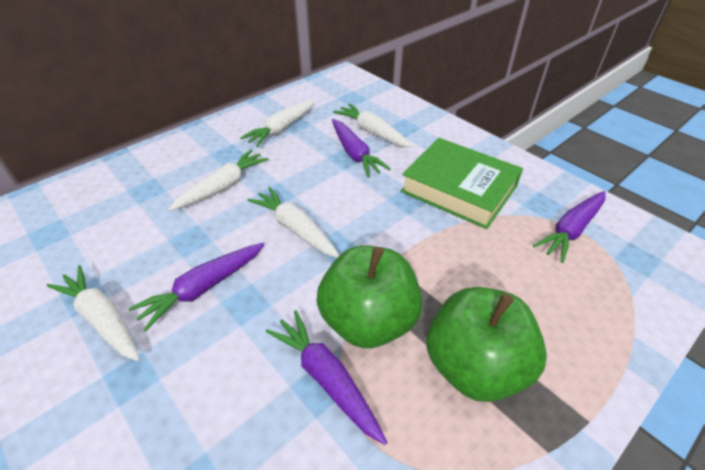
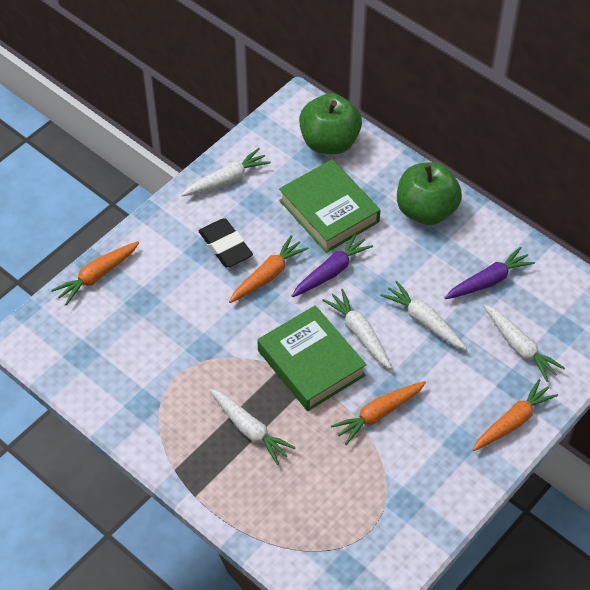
black eraser: 0 -> 1
green book: 1 -> 2
orange carrot: 0 -> 4
purple carrot: 4 -> 2

